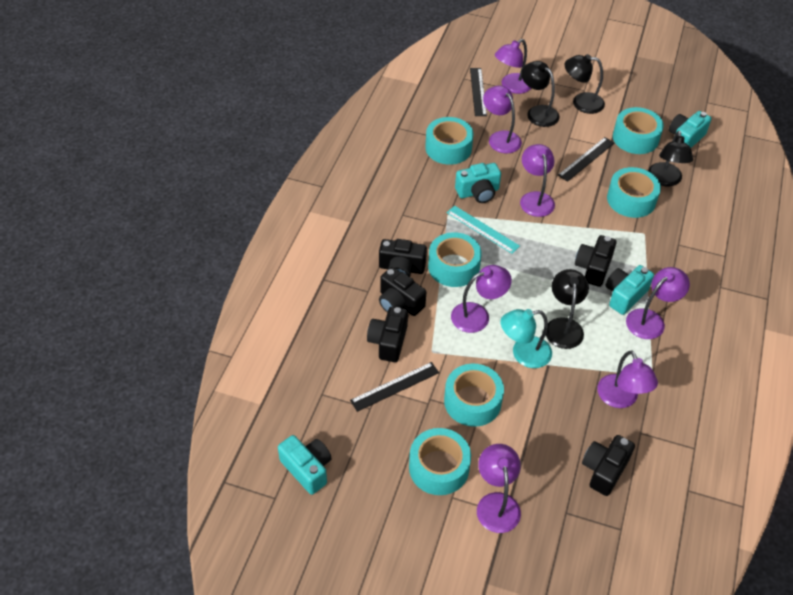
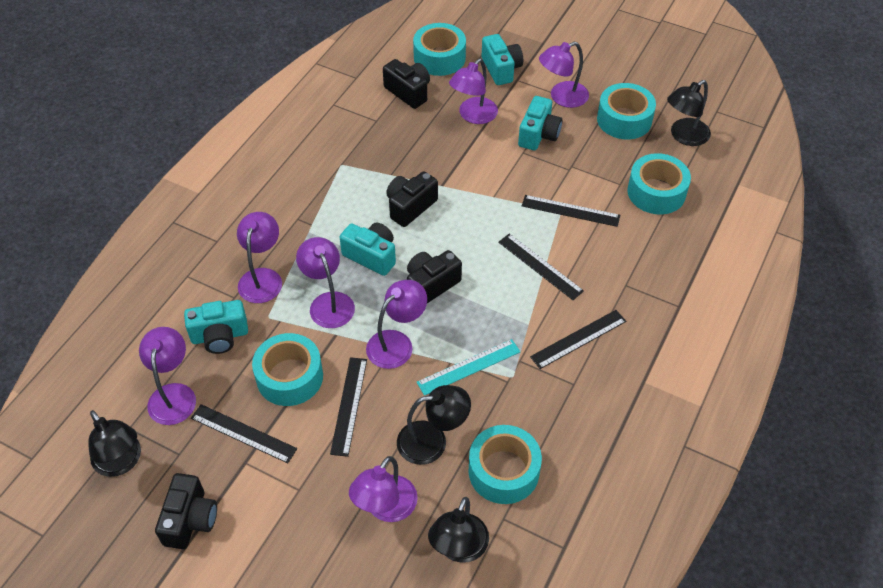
black camera: 5 -> 4
black ruler: 3 -> 5
turquoise lamp: 1 -> 0
turquoise tape: 6 -> 5

